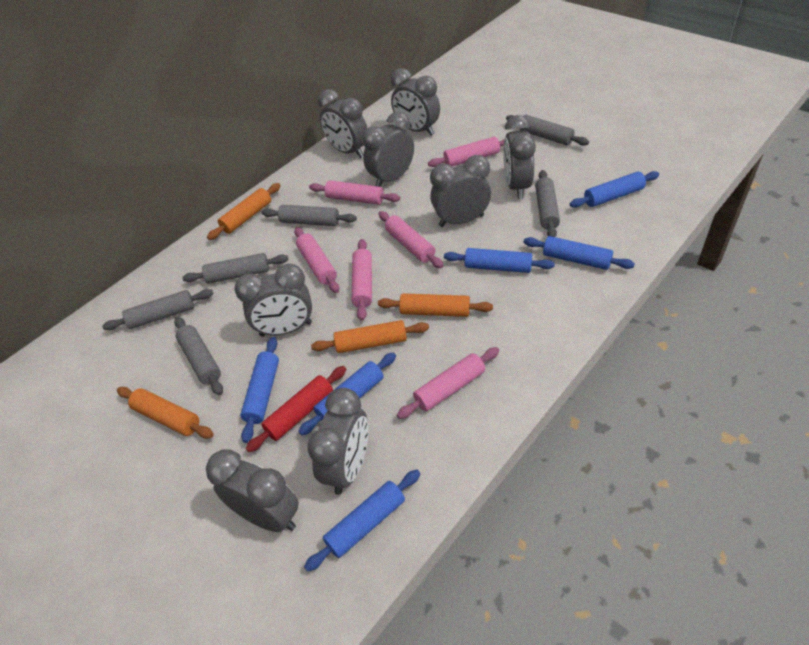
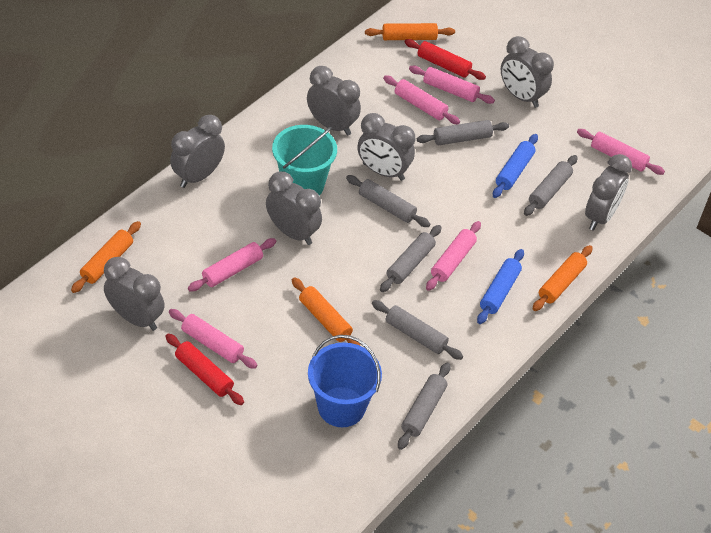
blue bucket: 0 -> 1
blue rolling pin: 6 -> 2
grey clock: 8 -> 7
red rolling pin: 1 -> 2
turquoise bucket: 0 -> 1

